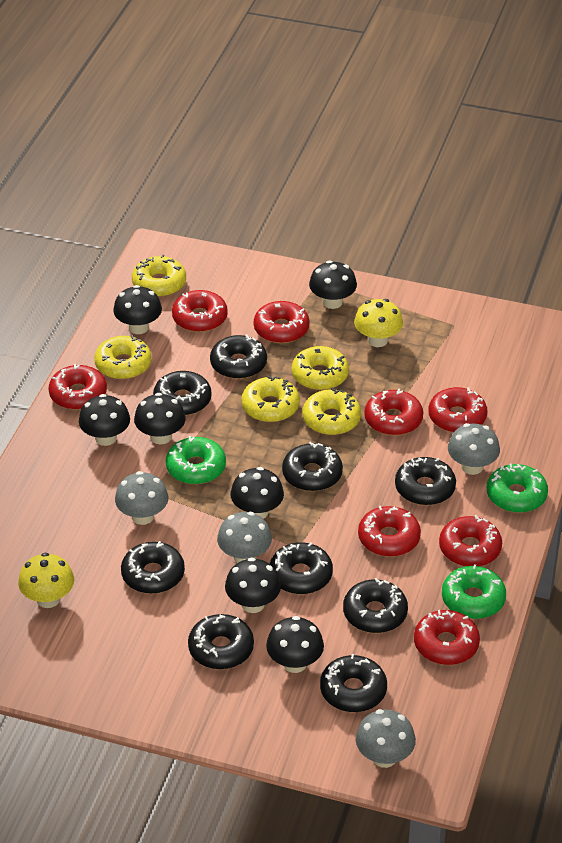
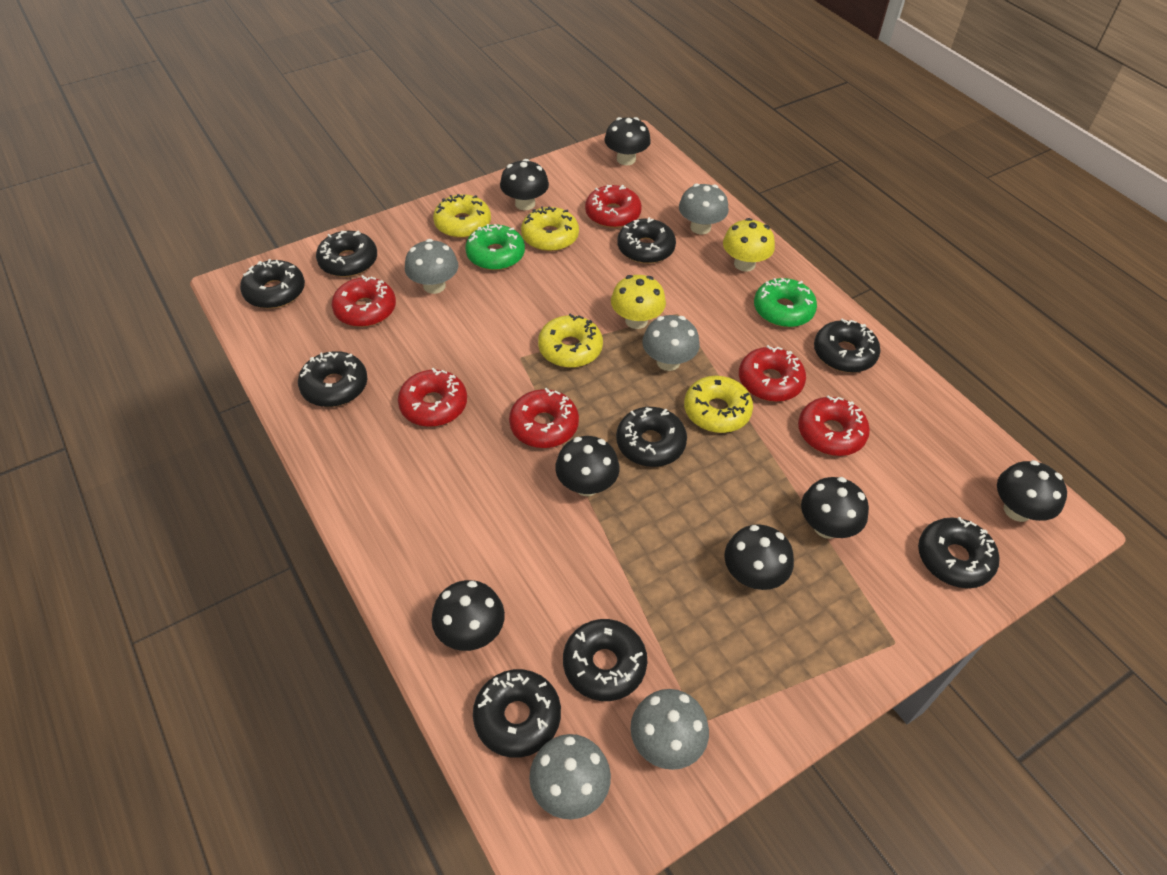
green donut: 3 -> 2
grey mushroom: 4 -> 5
red donut: 8 -> 6
yellow donut: 5 -> 4

